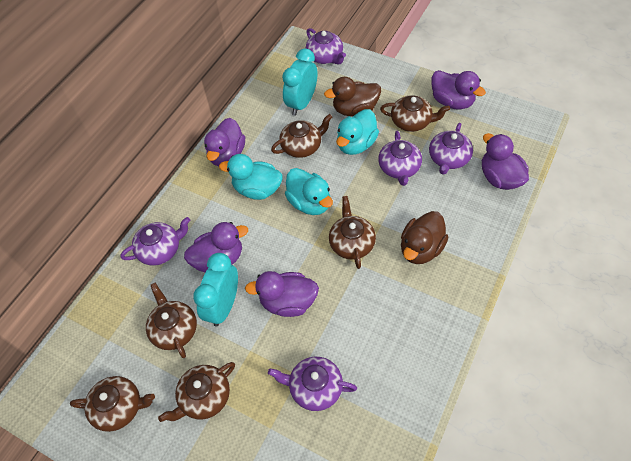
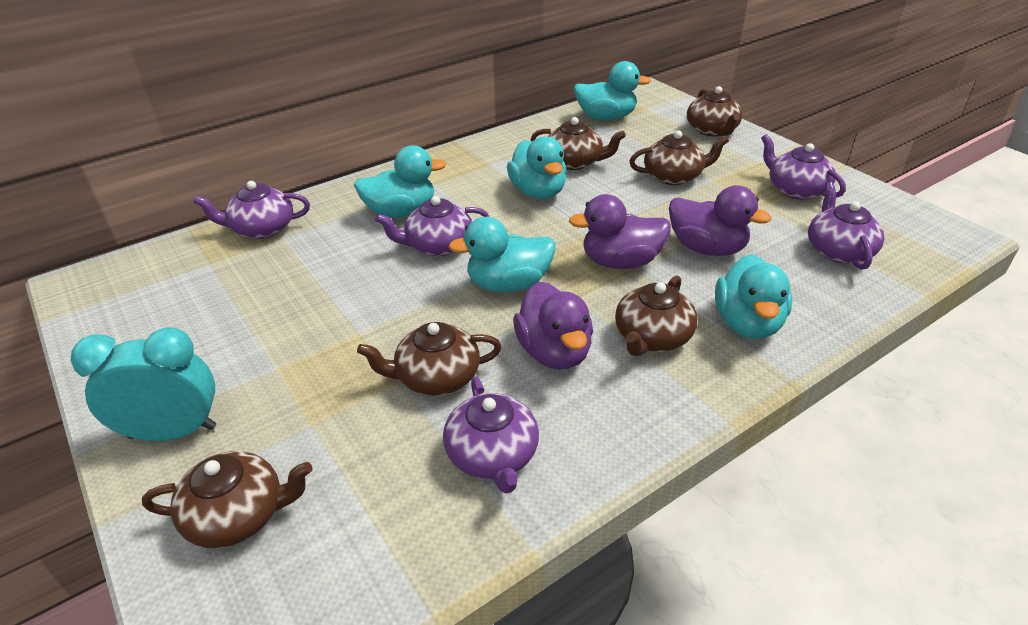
brown duck: 2 -> 0
purple duck: 5 -> 3
turquoise clock: 2 -> 1
turquoise duck: 3 -> 5

